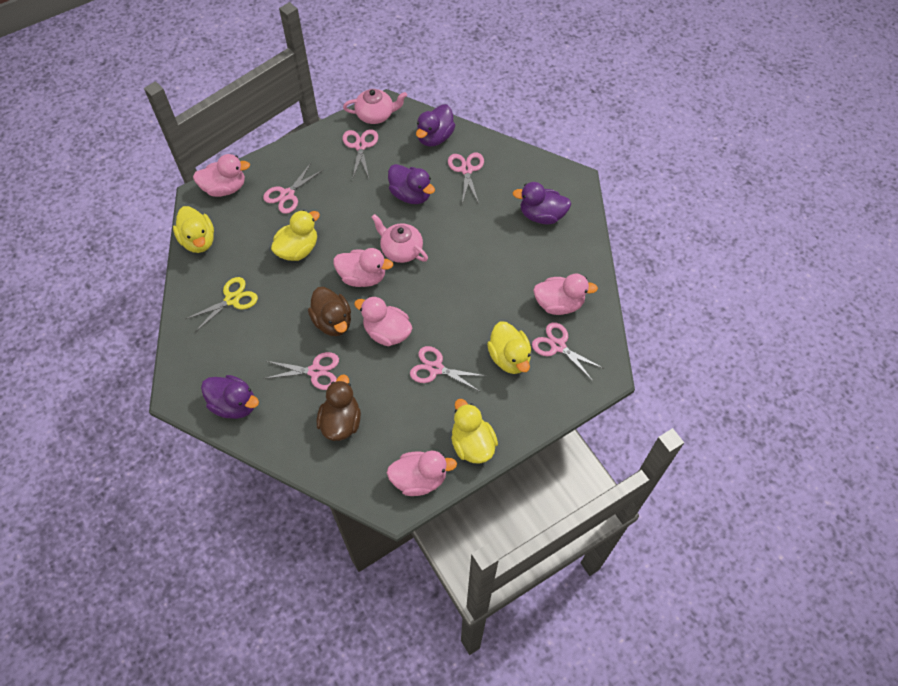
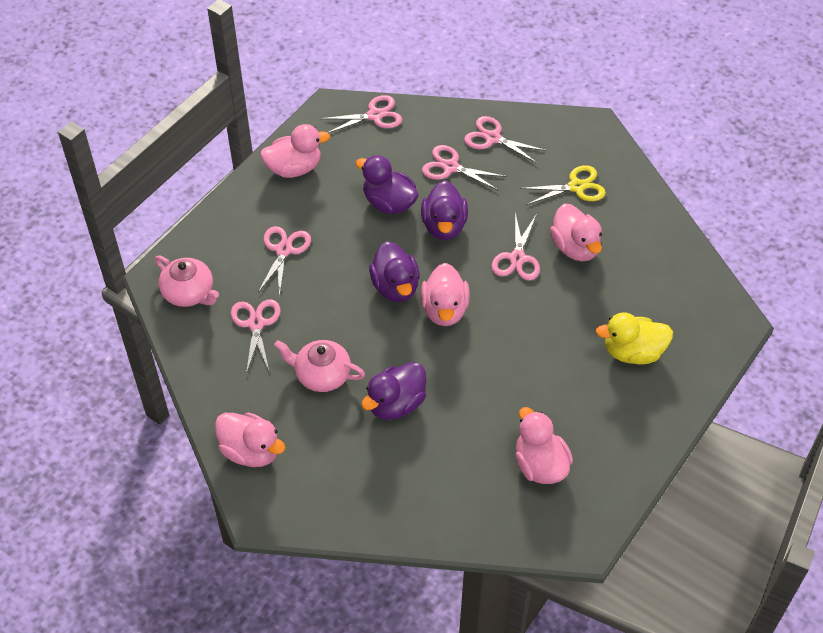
brown duck: 2 -> 0
yellow duck: 4 -> 1

